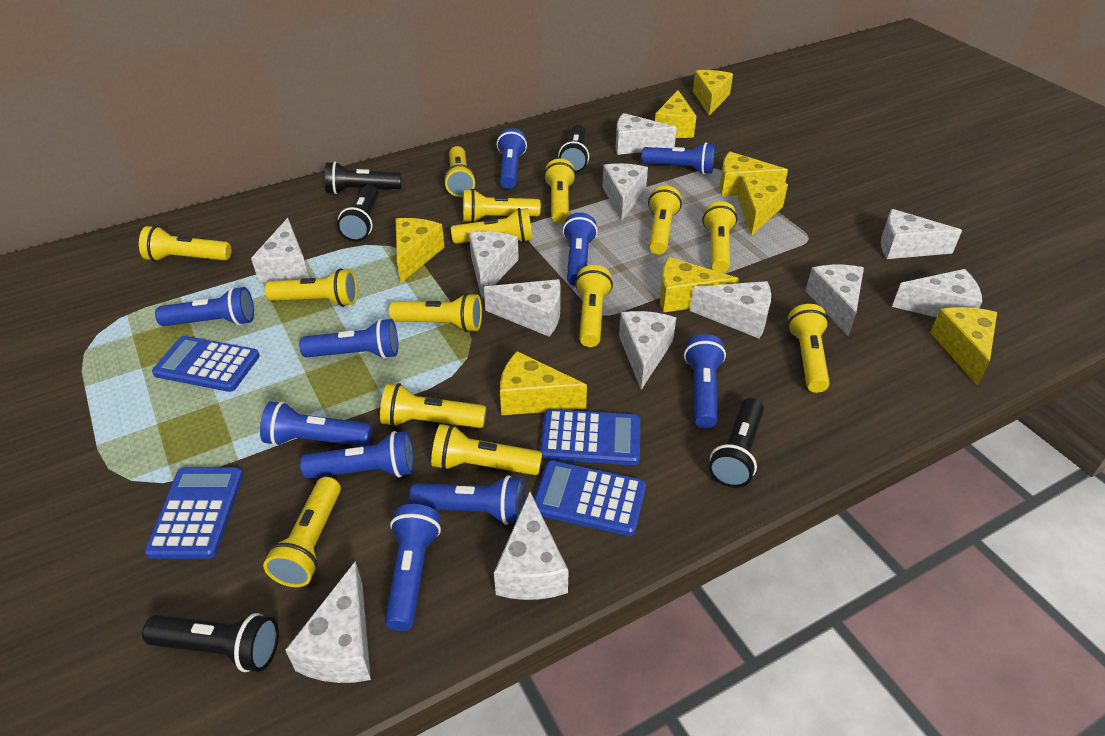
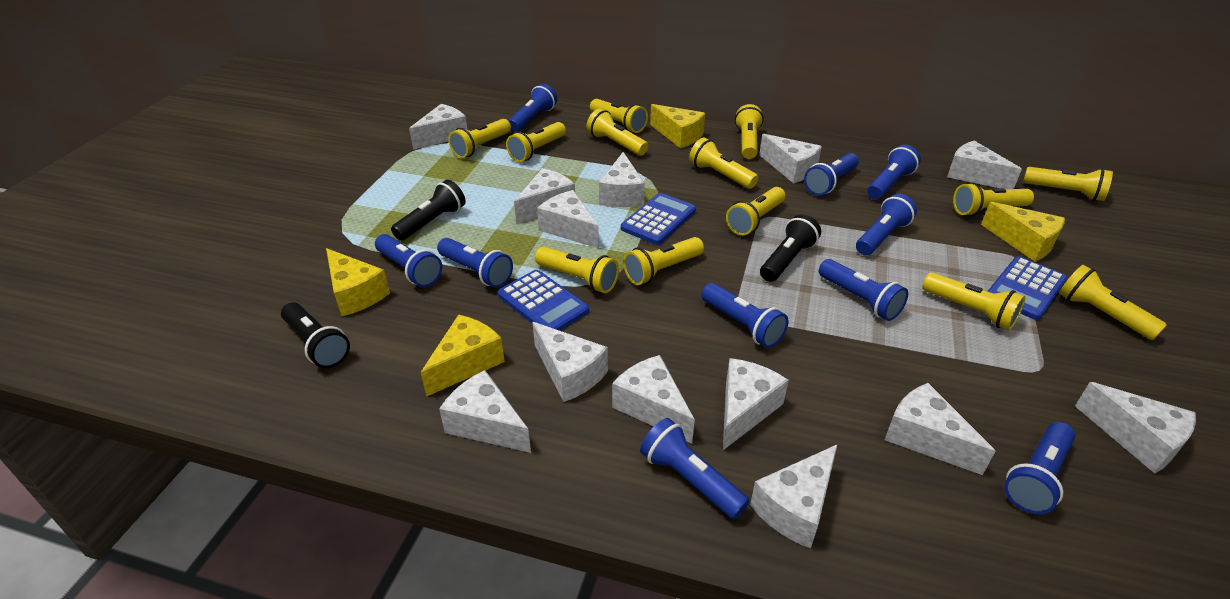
black flashlight: 5 -> 3
blue calculator: 4 -> 3
white cheese: 12 -> 13
yellow cheese: 8 -> 4
yellow flashlight: 14 -> 13

